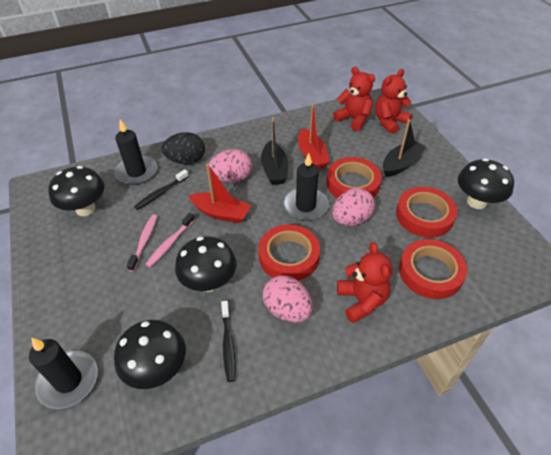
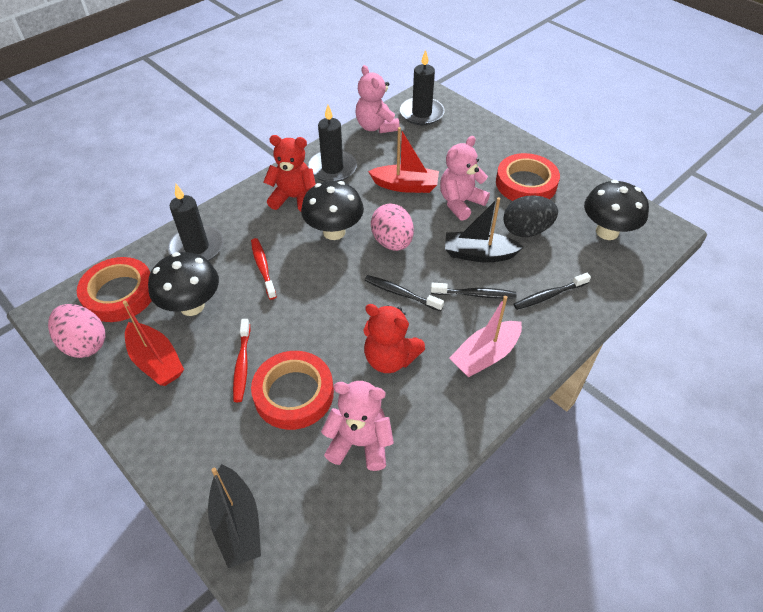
black mushroom: 4 -> 3
black toothbrush: 2 -> 3
pink boat: 0 -> 1
pink egg: 3 -> 2
pink teddy bear: 0 -> 3
pink toothbrush: 2 -> 0
red tape: 4 -> 3
red teddy bear: 3 -> 2
red toothbrush: 0 -> 2

